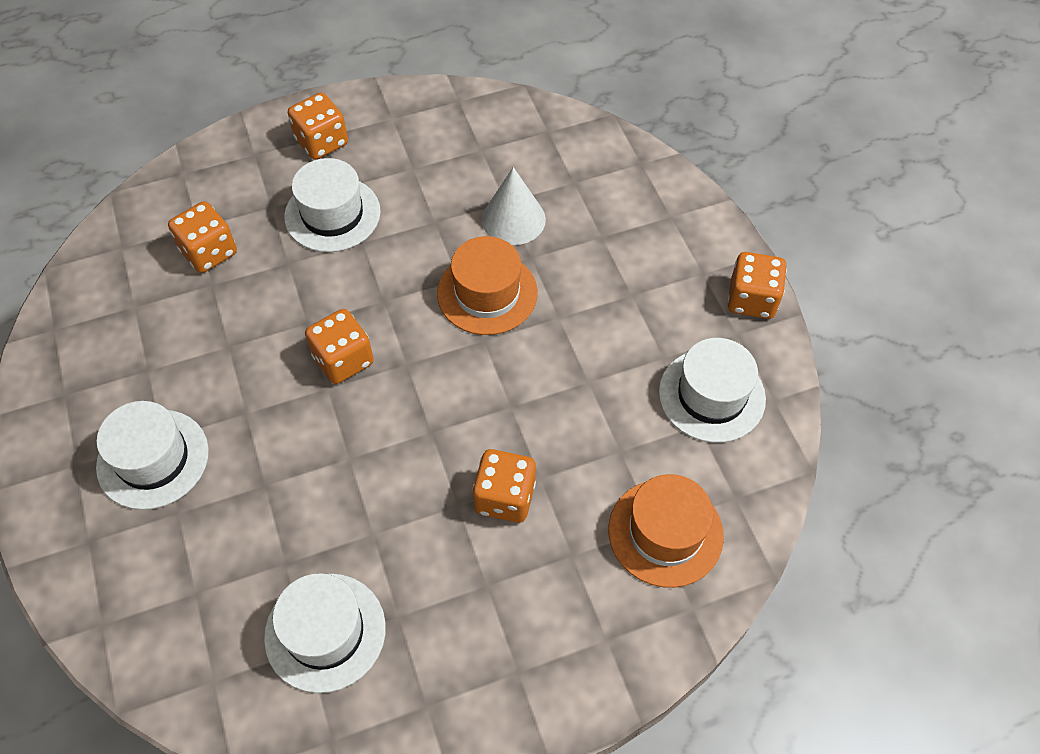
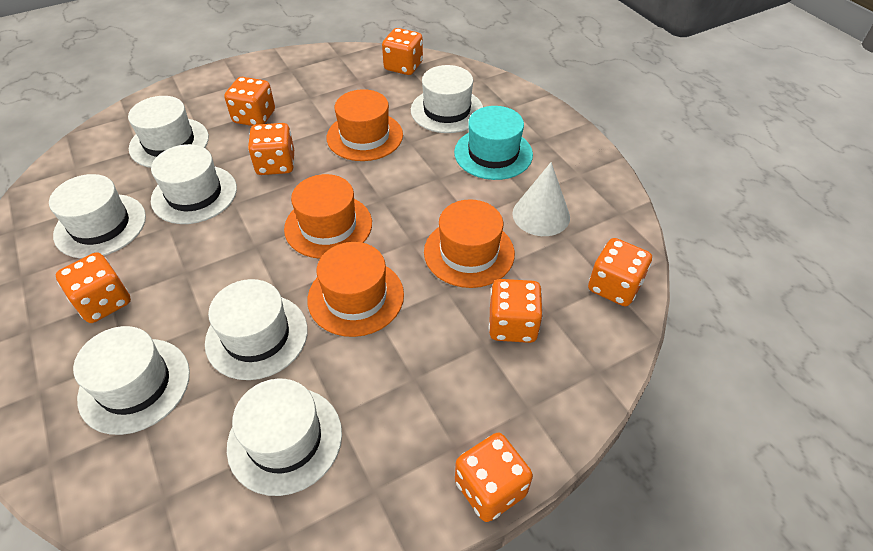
orange dice: 5 -> 7
orange hat: 2 -> 4
turquoise hat: 0 -> 1
white hat: 4 -> 7

